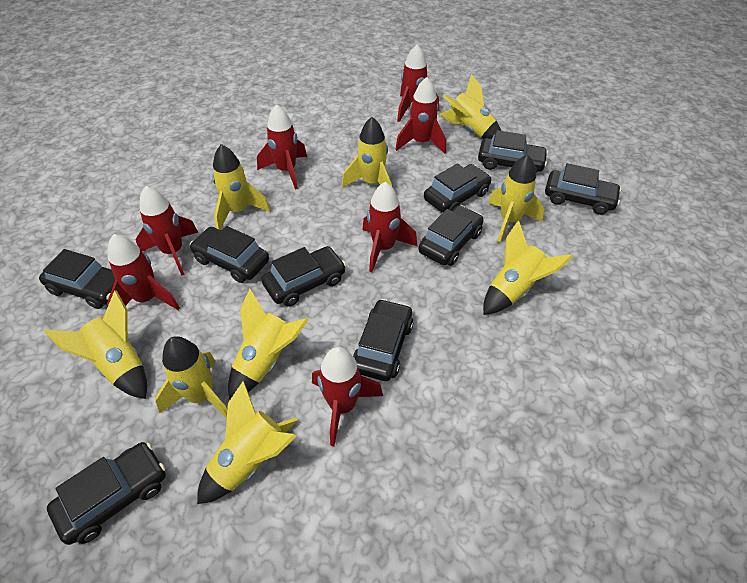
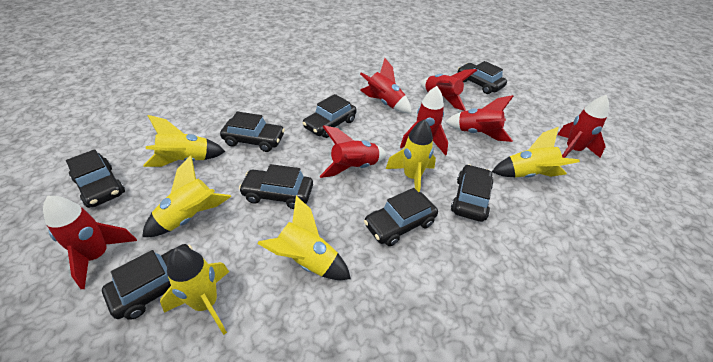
black car: 9 -> 8
yellow rocket: 9 -> 6

